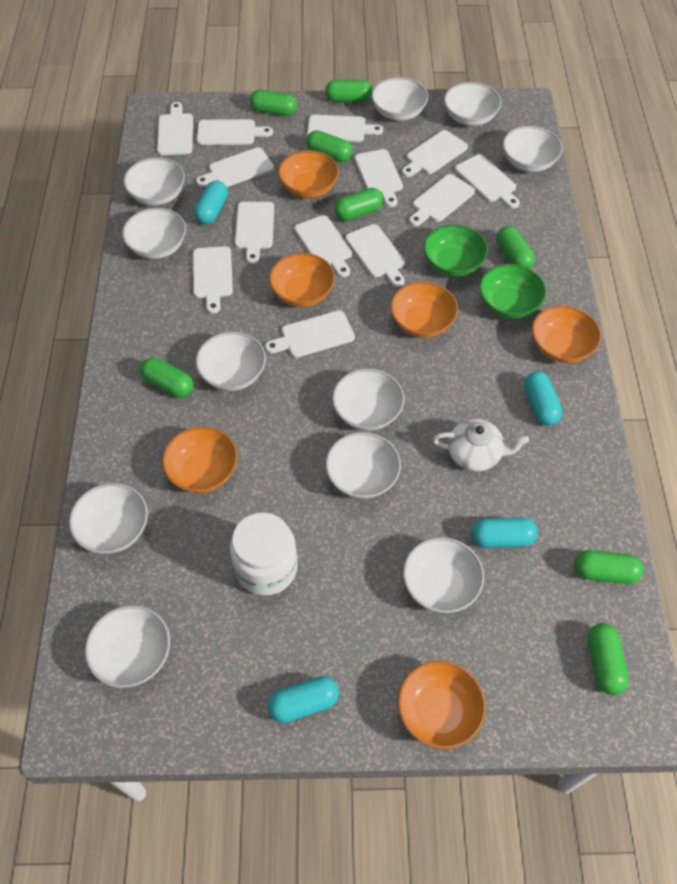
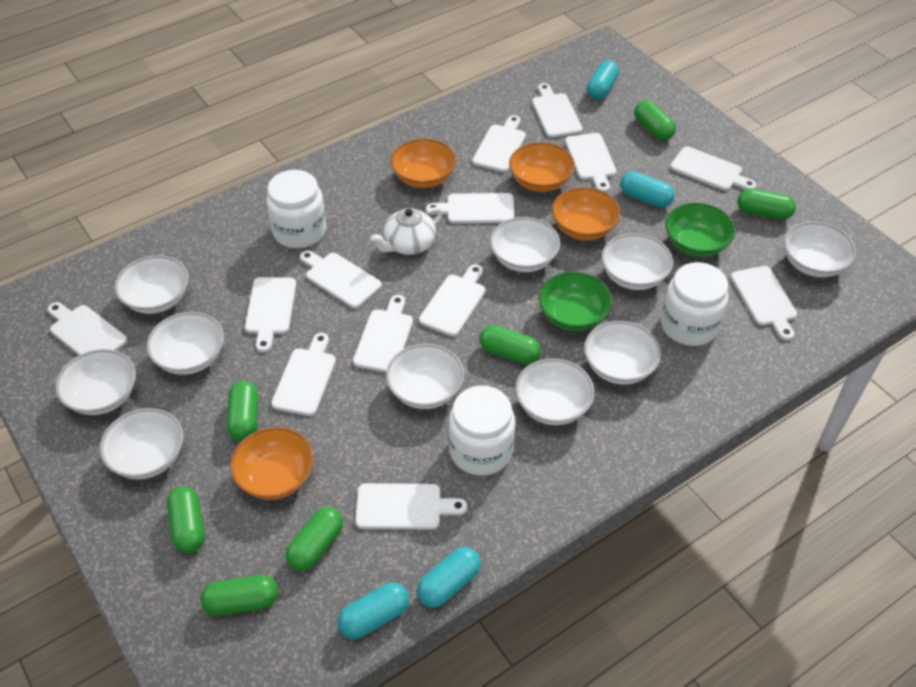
green capsule: 8 -> 7
orange bowl: 6 -> 4
white bowl: 11 -> 10
white jar: 1 -> 3

